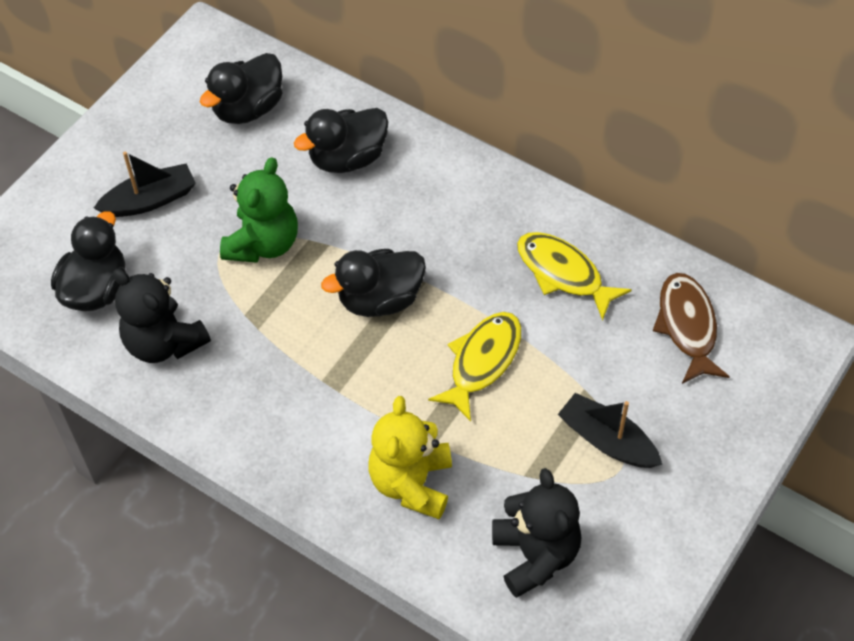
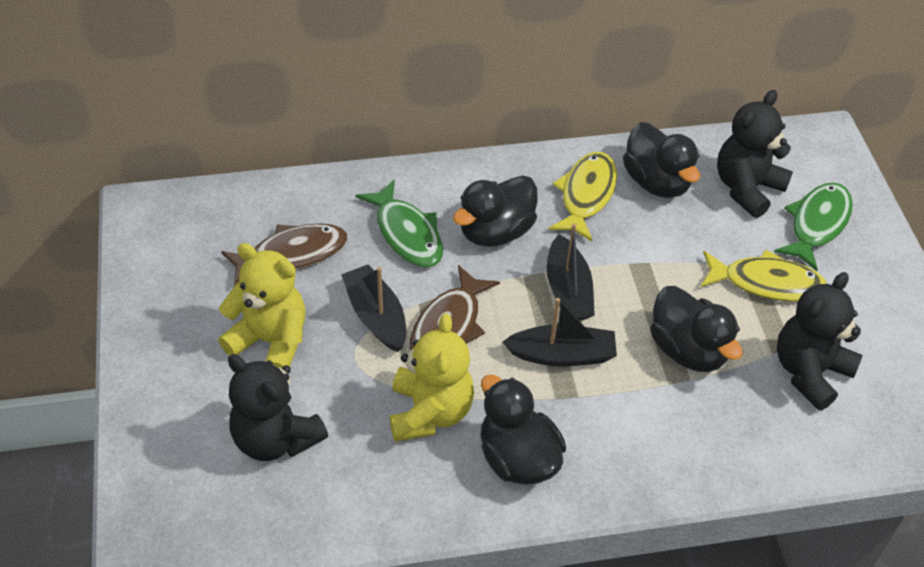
black boat: 2 -> 3
black teddy bear: 2 -> 3
brown fish: 1 -> 2
green fish: 0 -> 2
green teddy bear: 1 -> 0
yellow teddy bear: 1 -> 2

